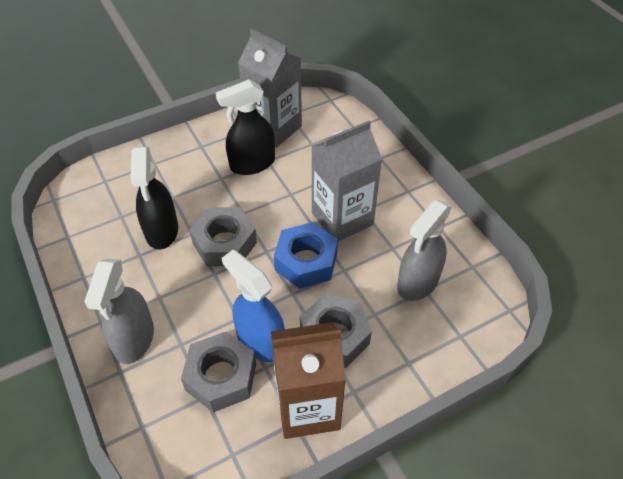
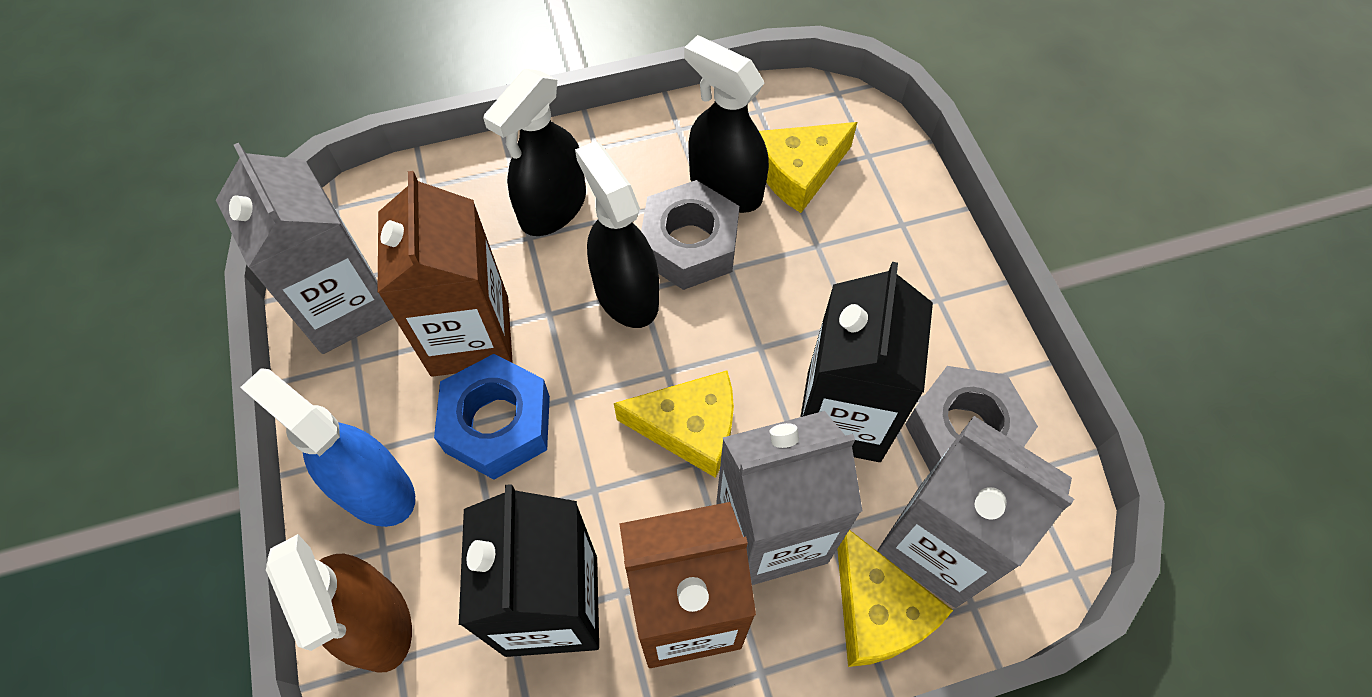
black carton: 0 -> 2
black spray bottle: 2 -> 3
brown carton: 1 -> 2
brown spray bottle: 0 -> 1
grey carton: 2 -> 3
grey nut: 3 -> 2
grey spray bottle: 2 -> 0
yellow cheese: 0 -> 3

